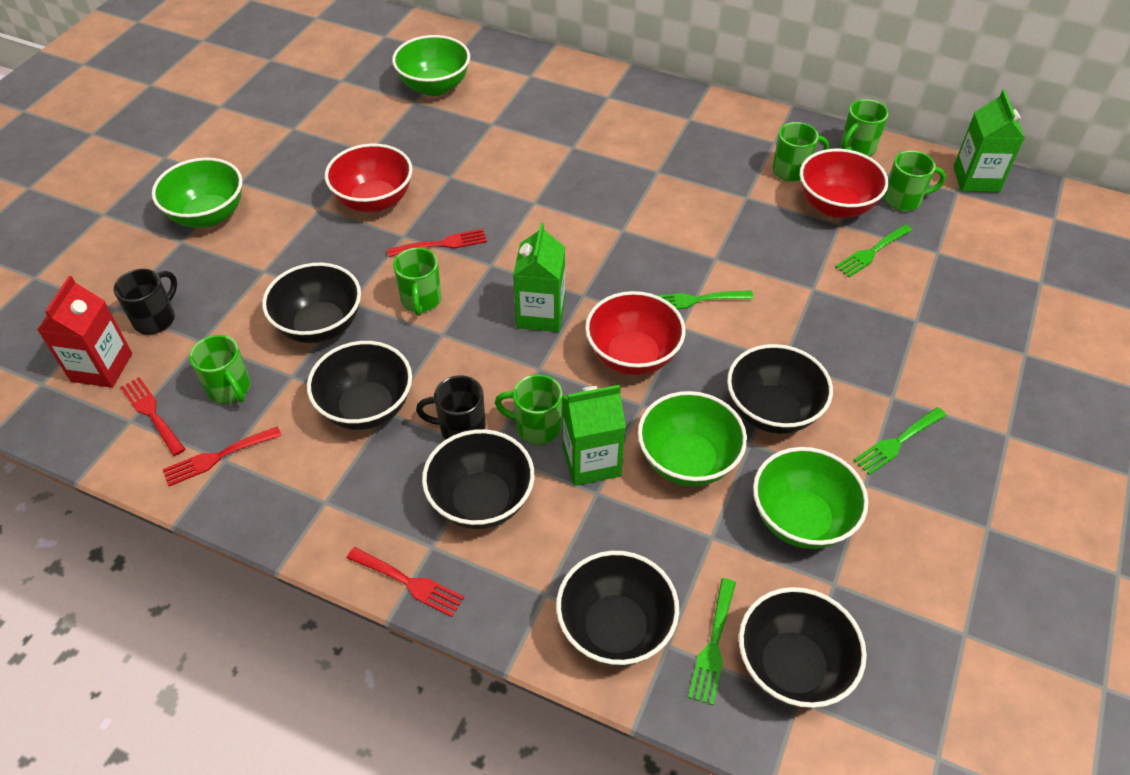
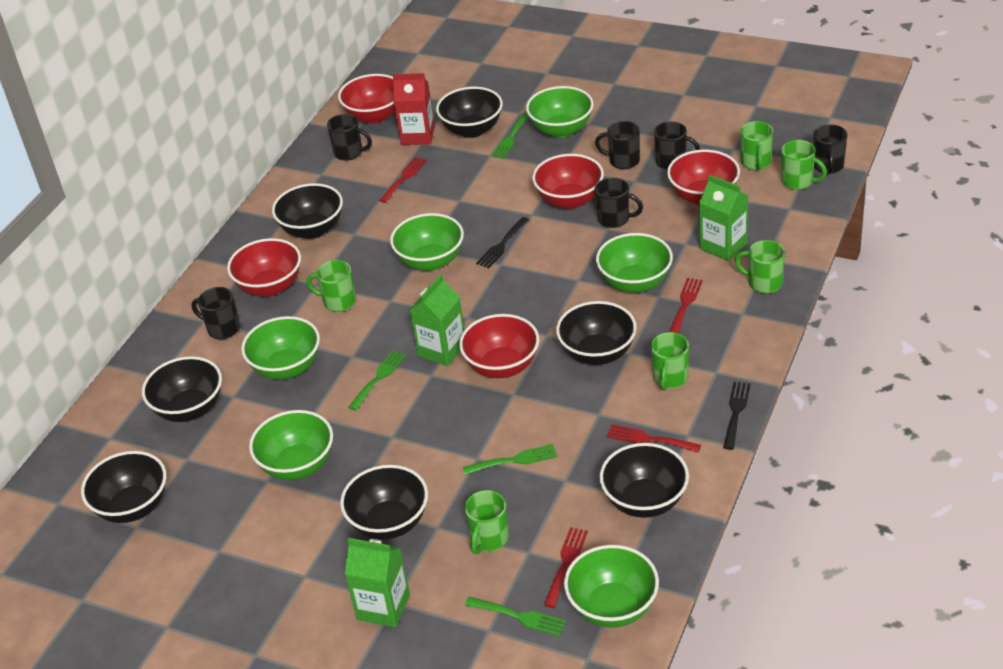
black bowl: 6 -> 7
black fork: 0 -> 2
black mug: 2 -> 6
green bowl: 4 -> 6
red bowl: 3 -> 5

